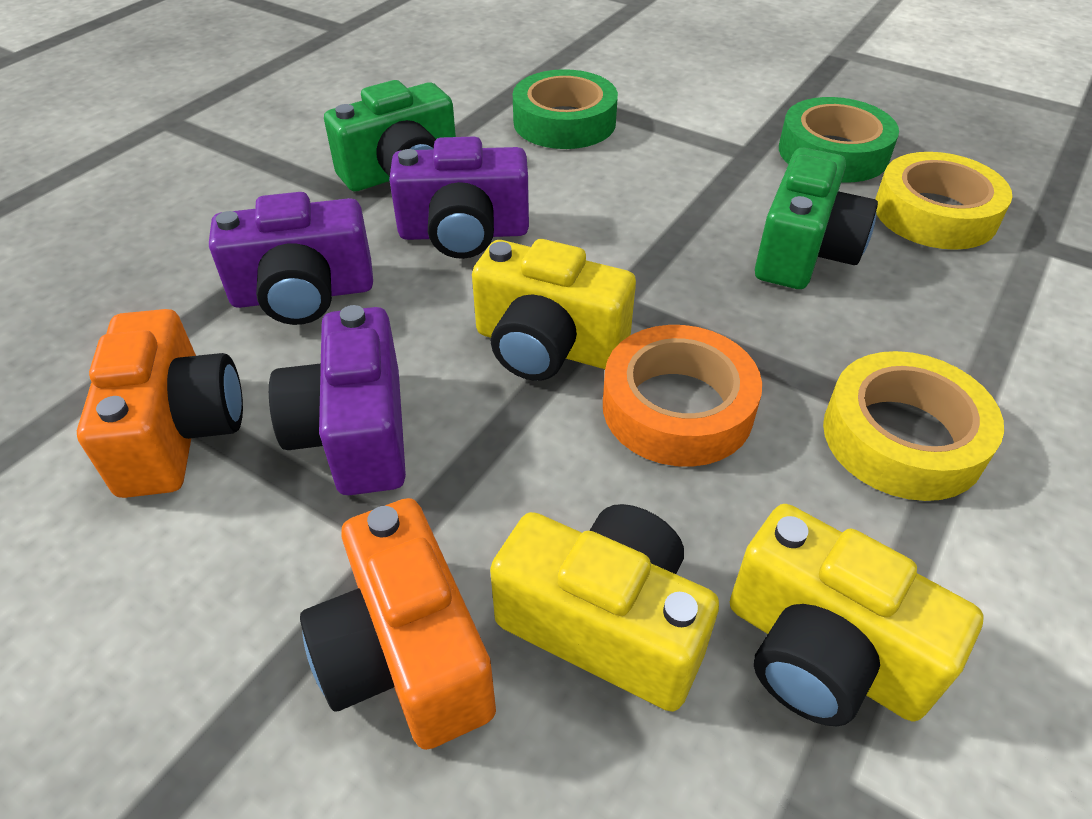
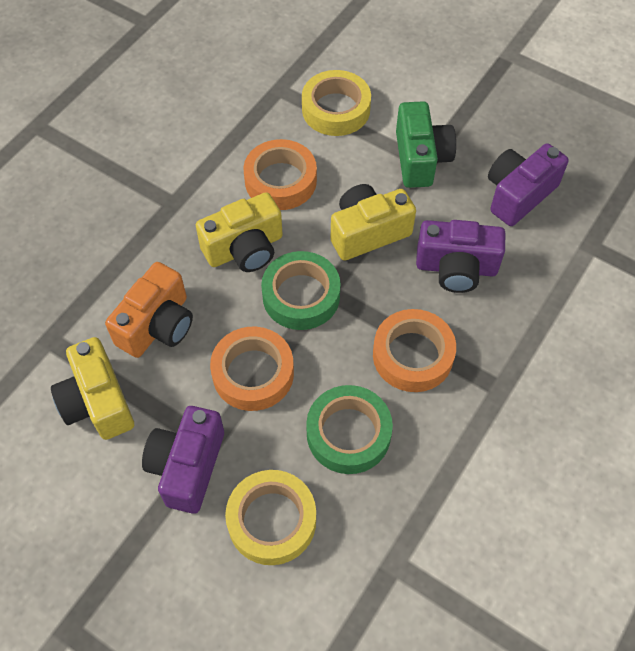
green camera: 2 -> 1
orange camera: 2 -> 1
orange tape: 1 -> 3

